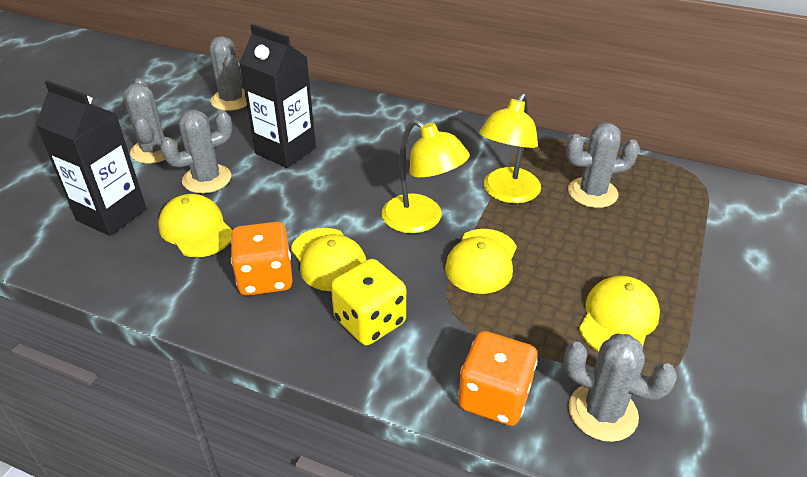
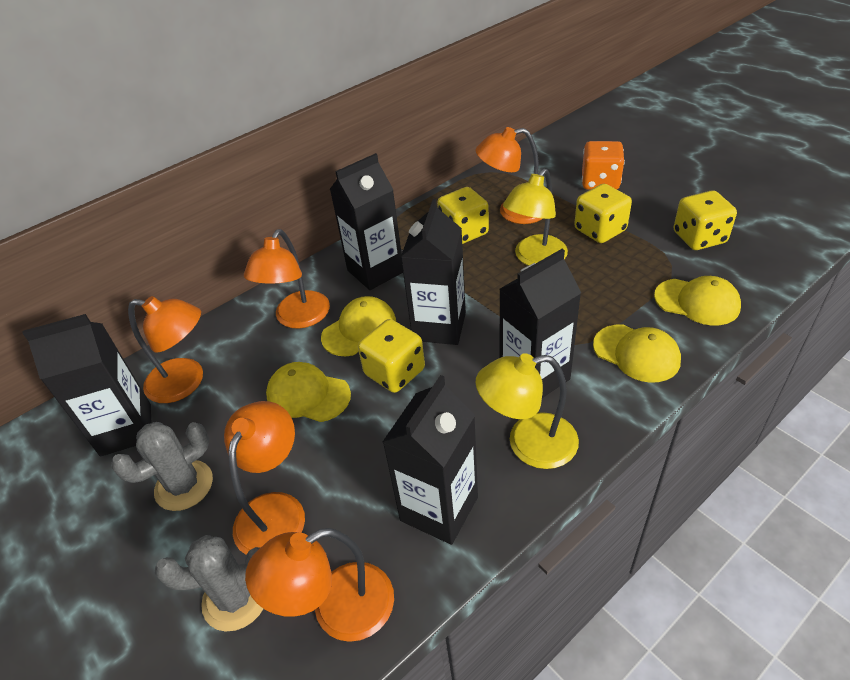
black carton: 2 -> 5
grey cactus: 5 -> 2
orange dice: 2 -> 1
orange lamp: 0 -> 5
yellow dice: 1 -> 4

